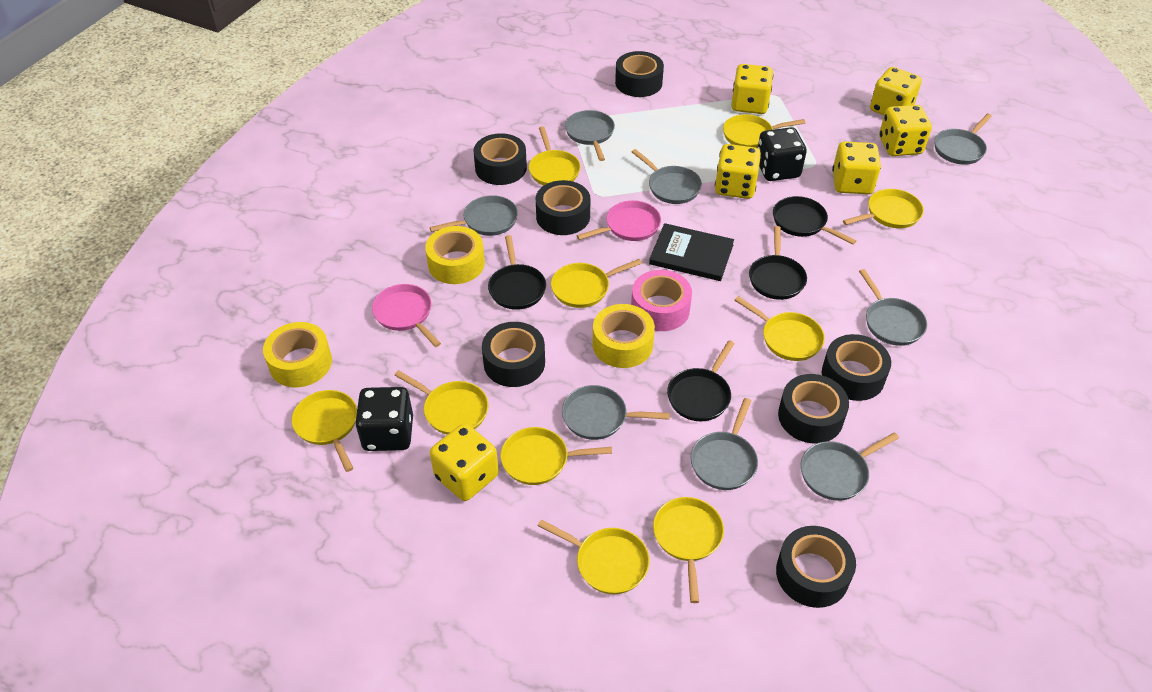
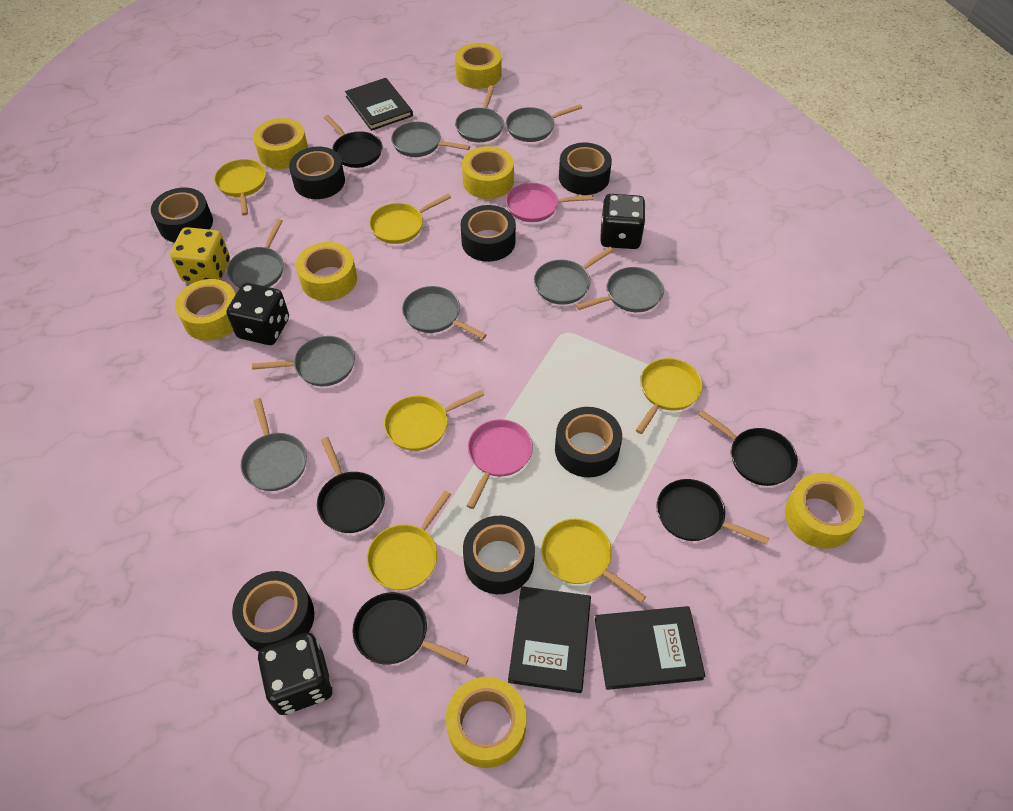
black book: 1 -> 3
black dice: 2 -> 3
black pan: 4 -> 5
grey pan: 8 -> 9
pink tape: 1 -> 0
yellow dice: 6 -> 1
yellow pan: 10 -> 6
yellow tape: 3 -> 7

